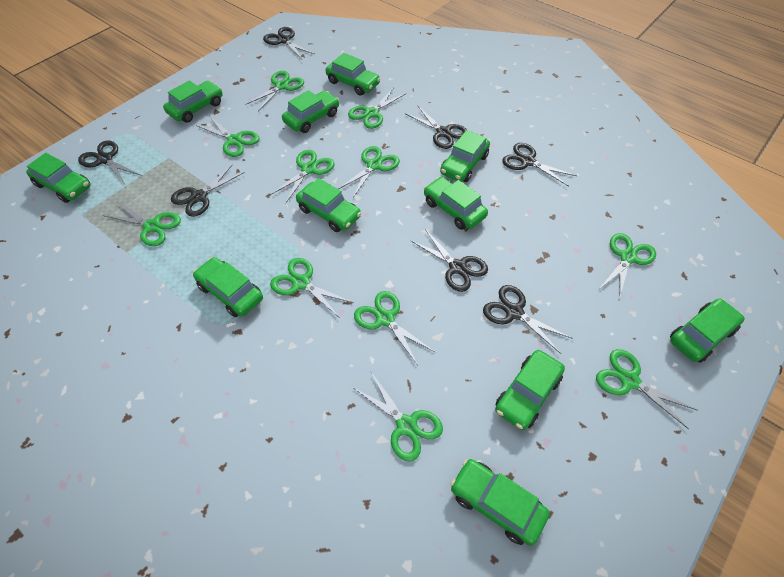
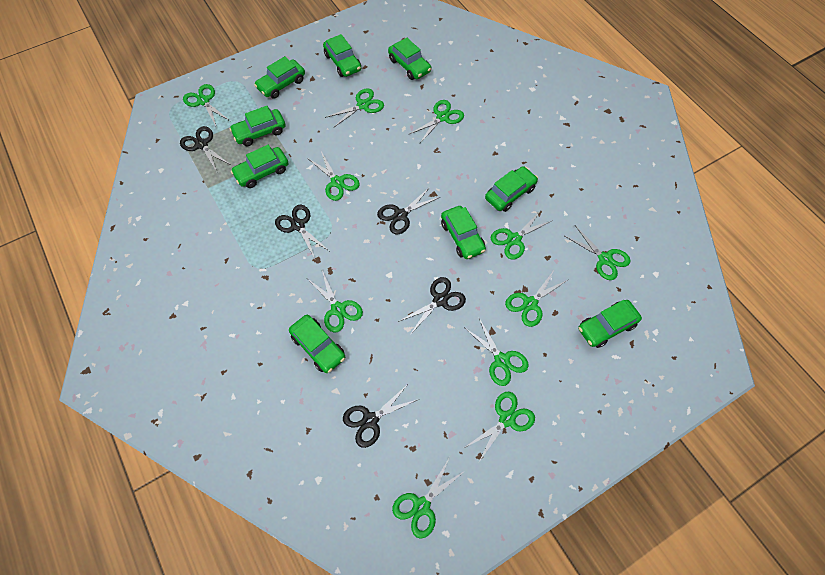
black scissors: 7 -> 5
green car: 11 -> 9

